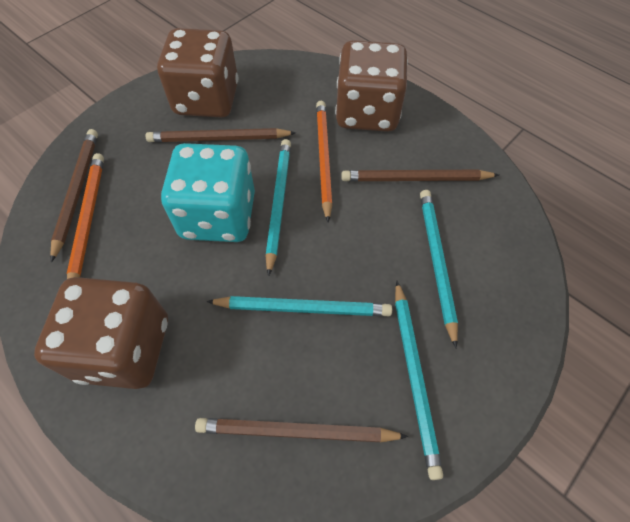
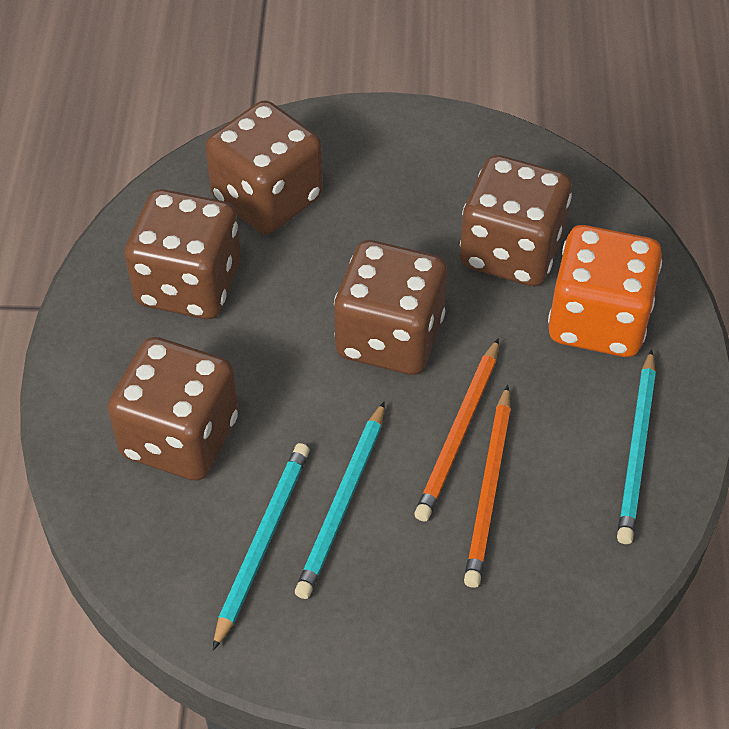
brown dice: 3 -> 5
brown pencil: 4 -> 0
orange dice: 0 -> 1
turquoise dice: 1 -> 0
turquoise pencil: 4 -> 3

